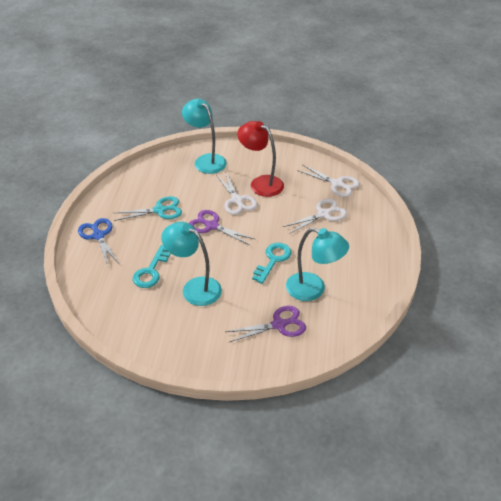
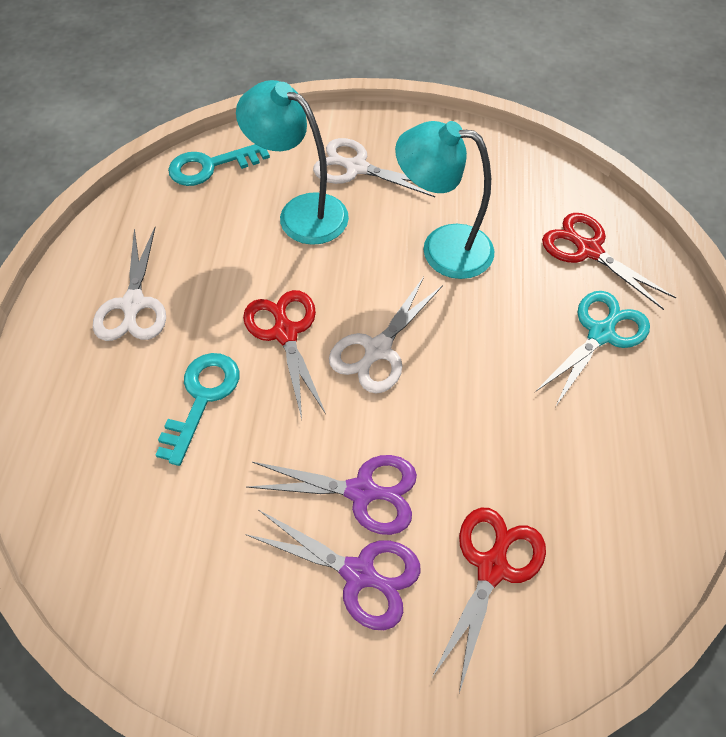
blue scissors: 1 -> 0
red lamp: 1 -> 0
red scissors: 0 -> 3
turquoise lamp: 3 -> 2

